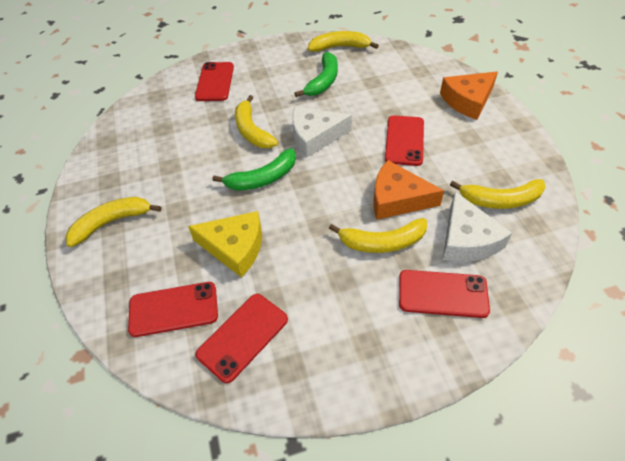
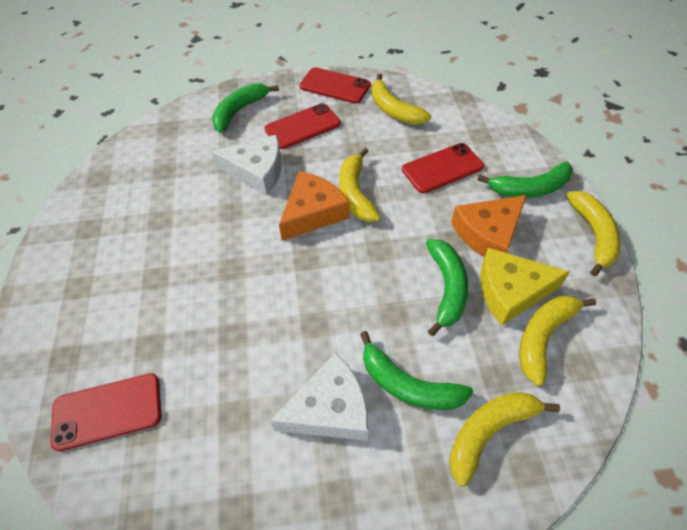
green banana: 2 -> 4
red phone: 5 -> 4

